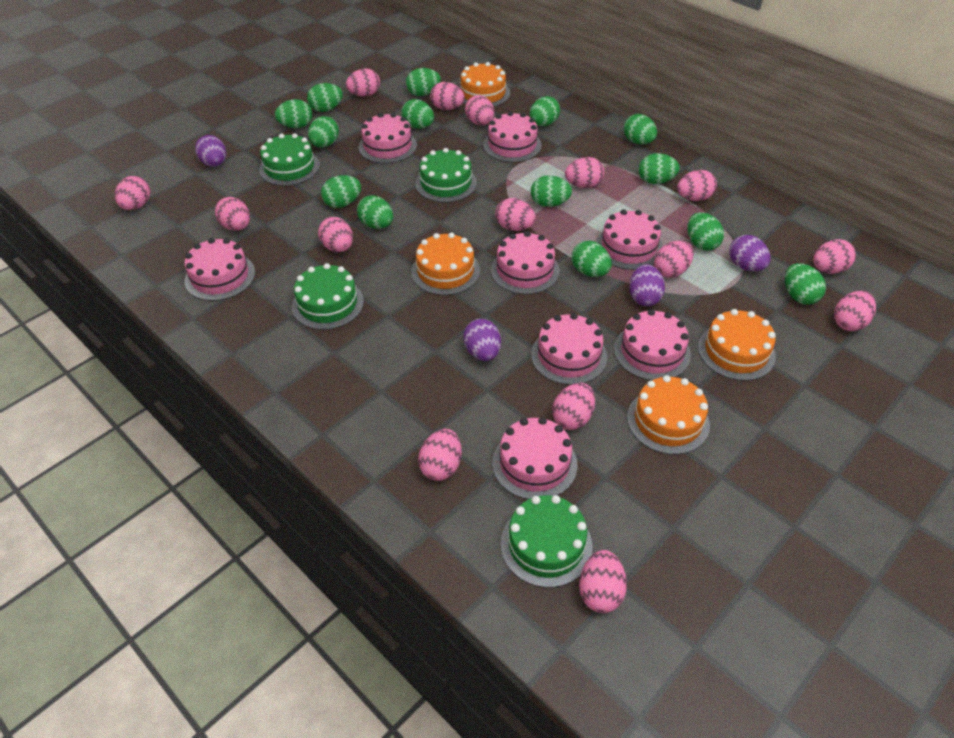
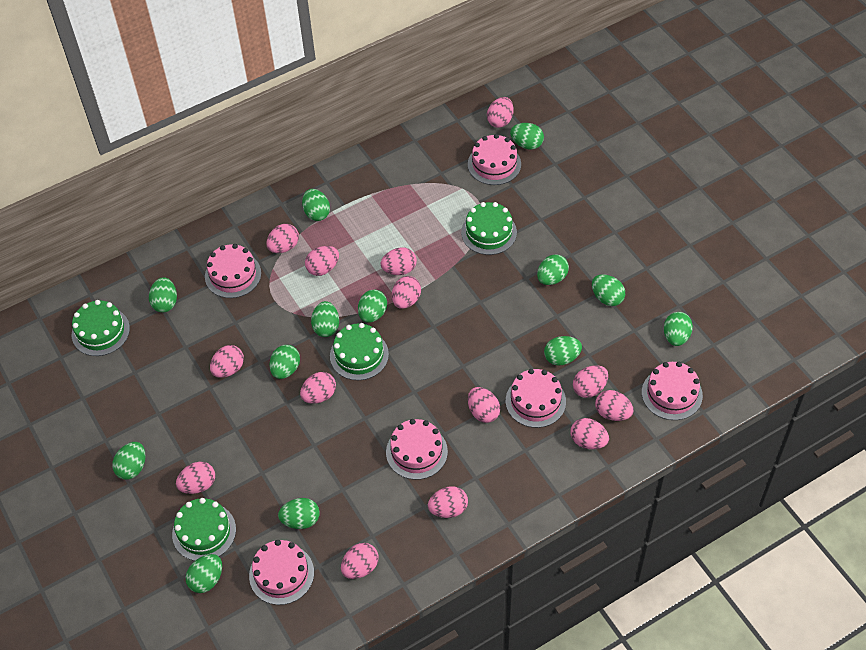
green egg: 14 -> 13
orange cake: 4 -> 0
pink cake: 8 -> 6
pink egg: 15 -> 14
purple egg: 4 -> 0

